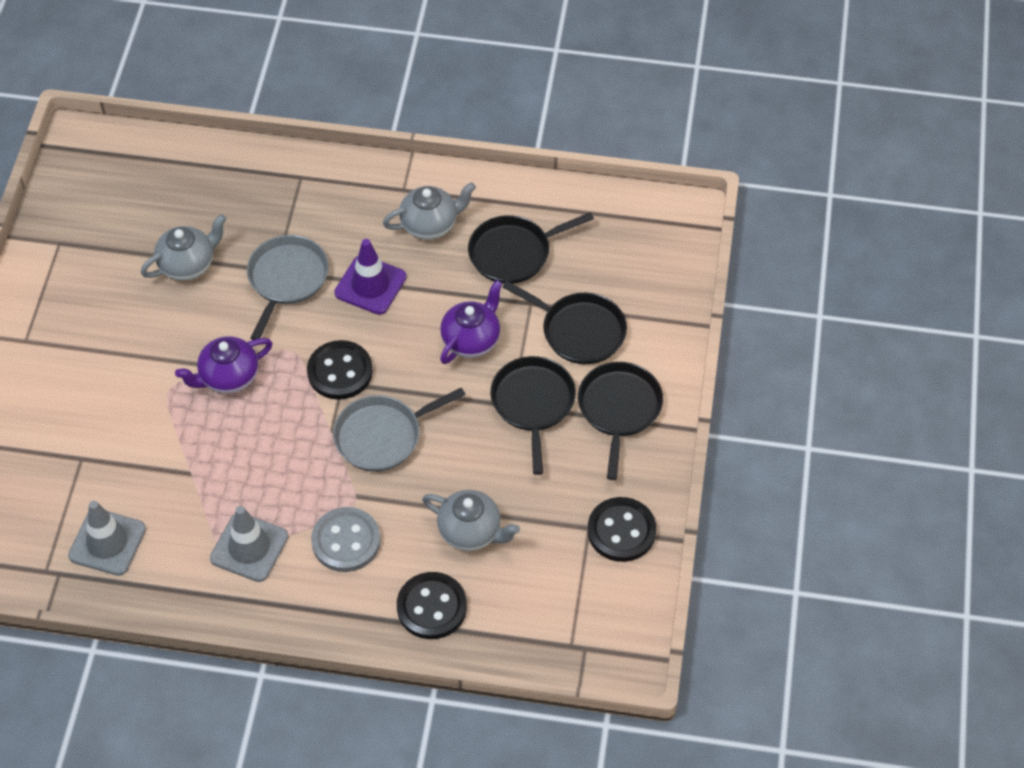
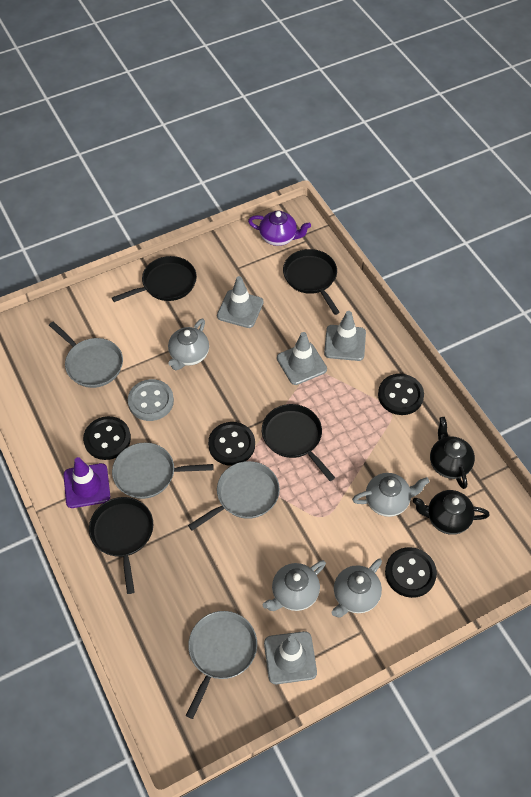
black button: 3 -> 4
black teapot: 0 -> 2
grey pan: 2 -> 4
grey teapot: 3 -> 4
grey traffic cone: 2 -> 4
purple teapot: 2 -> 1

